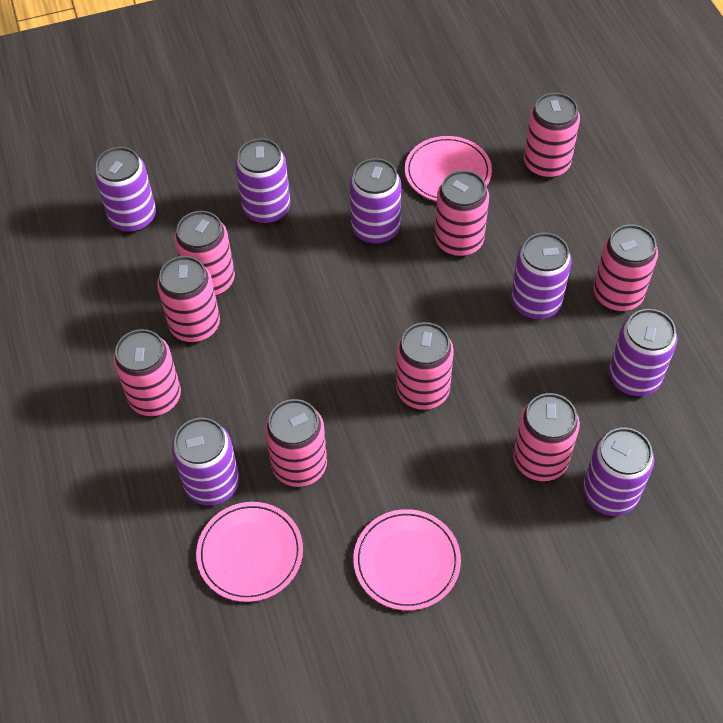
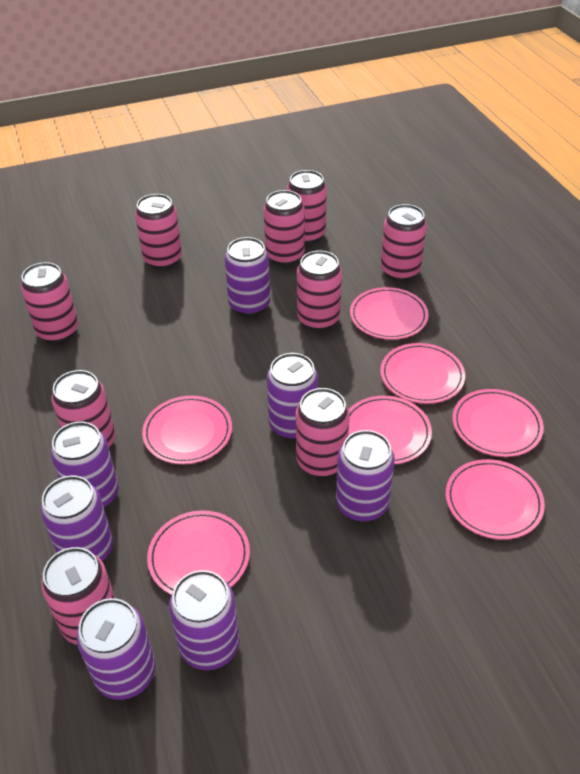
pink plate: 3 -> 7

